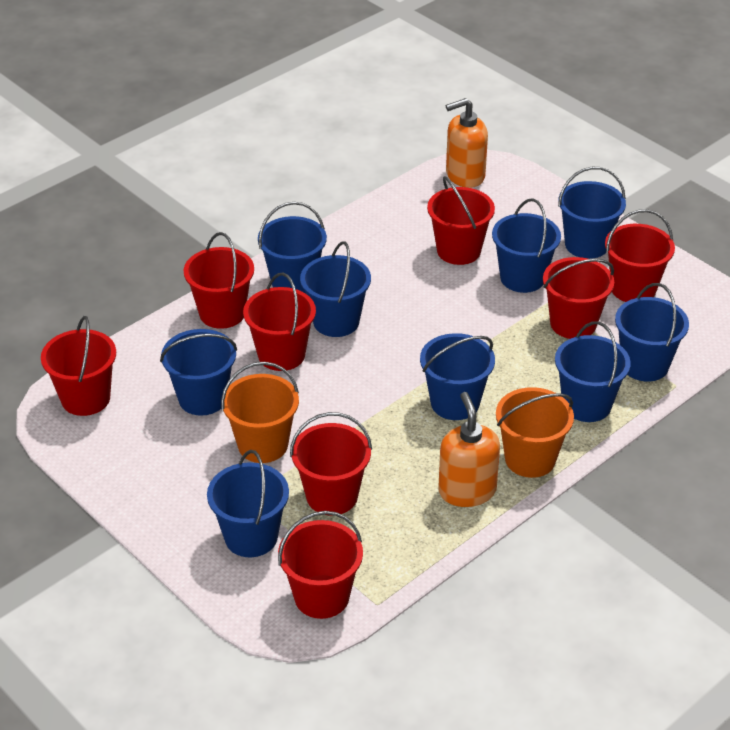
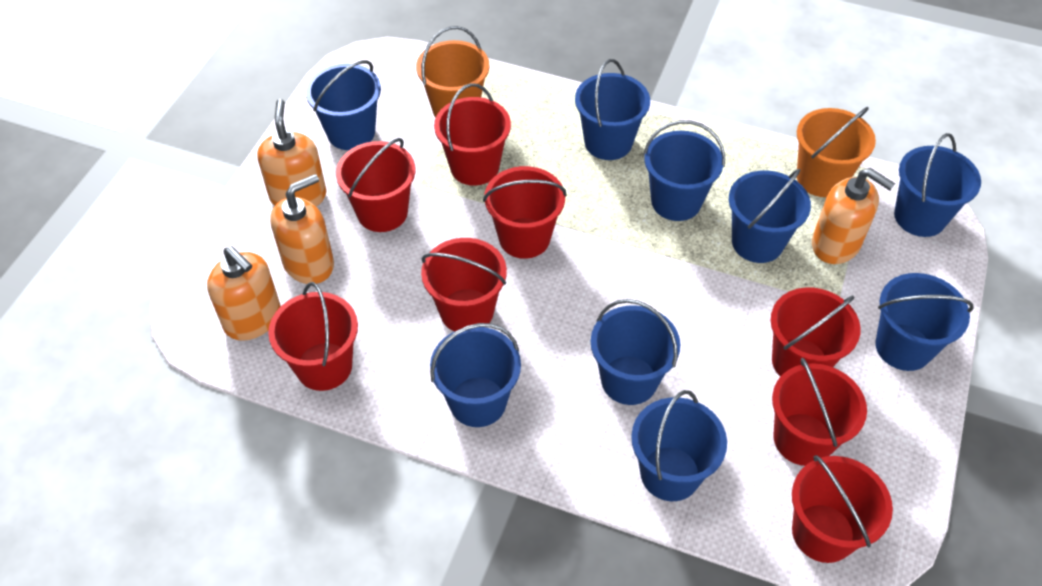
orange soap dispenser: 2 -> 4

